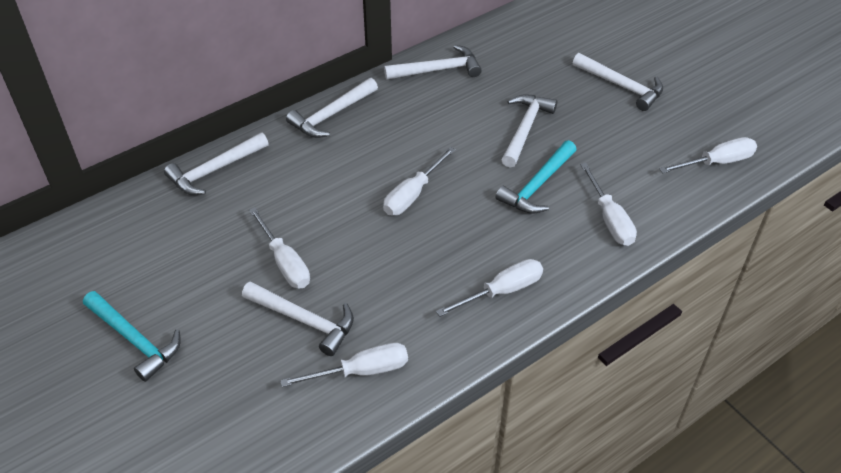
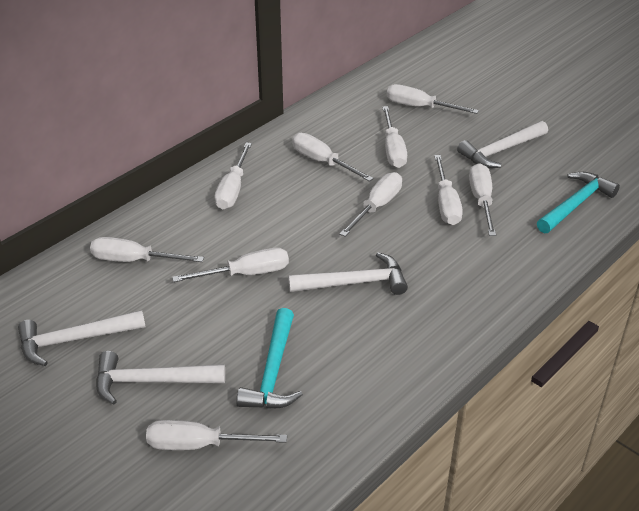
white hammer: 6 -> 4
white screwdriver: 6 -> 10

